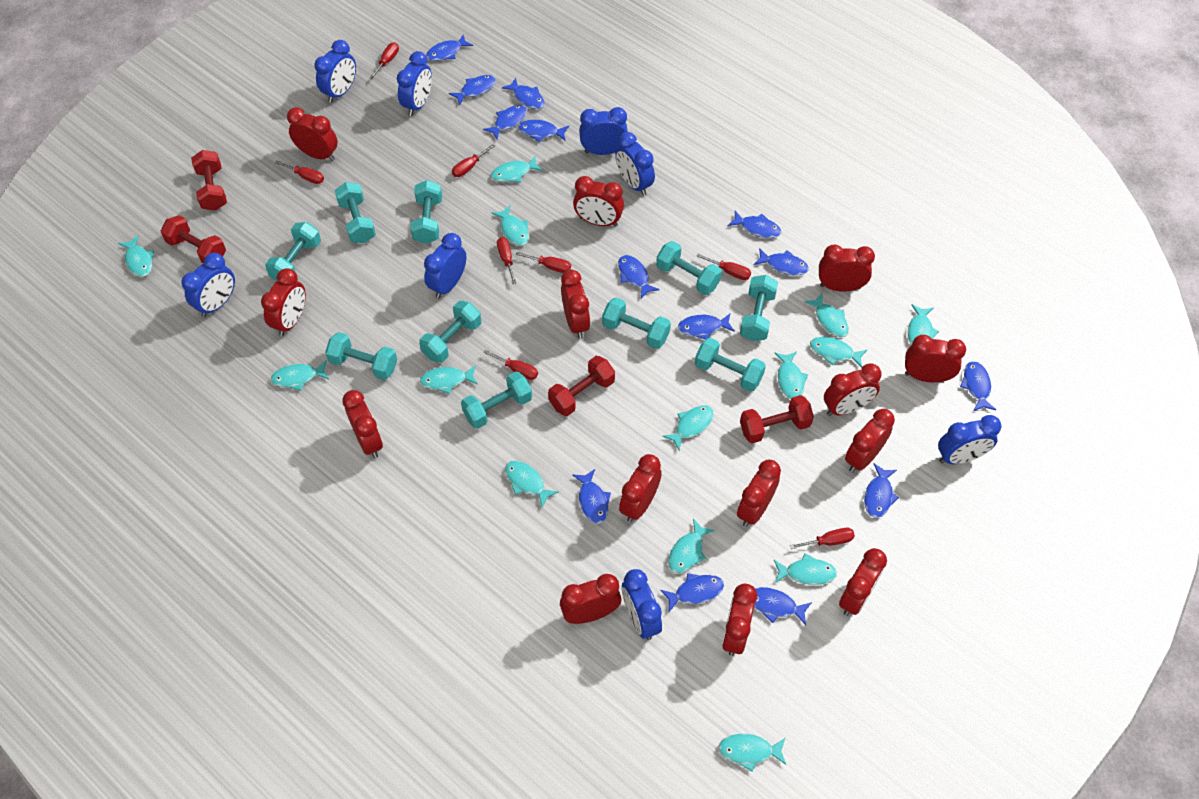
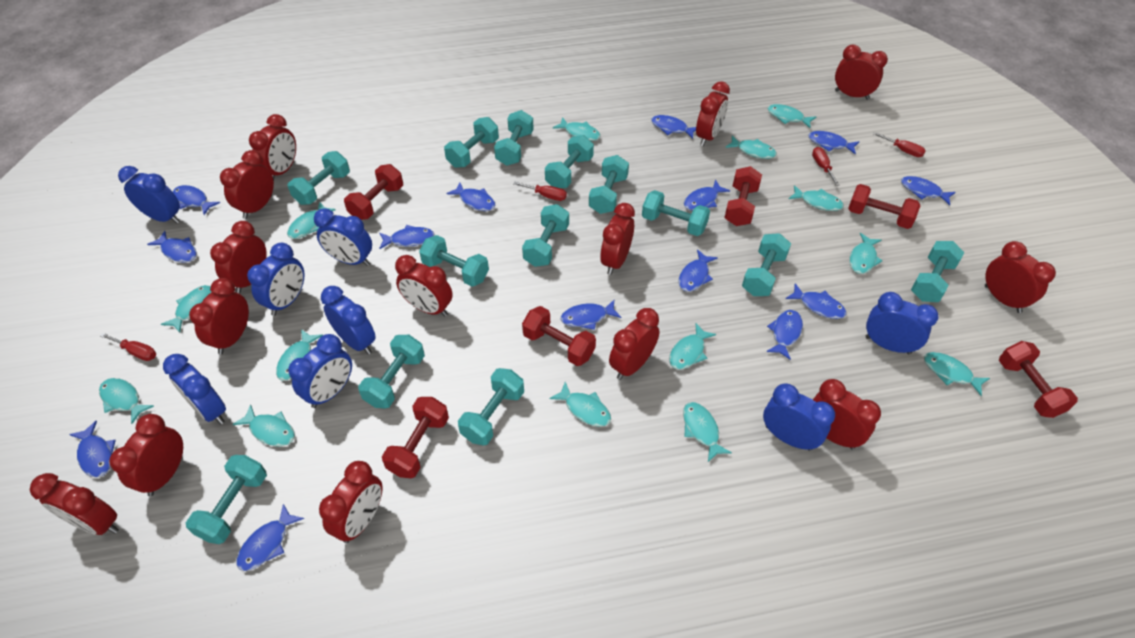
red dumbbell: 4 -> 6
red screwdriver: 8 -> 4
turquoise dumbbell: 10 -> 13

